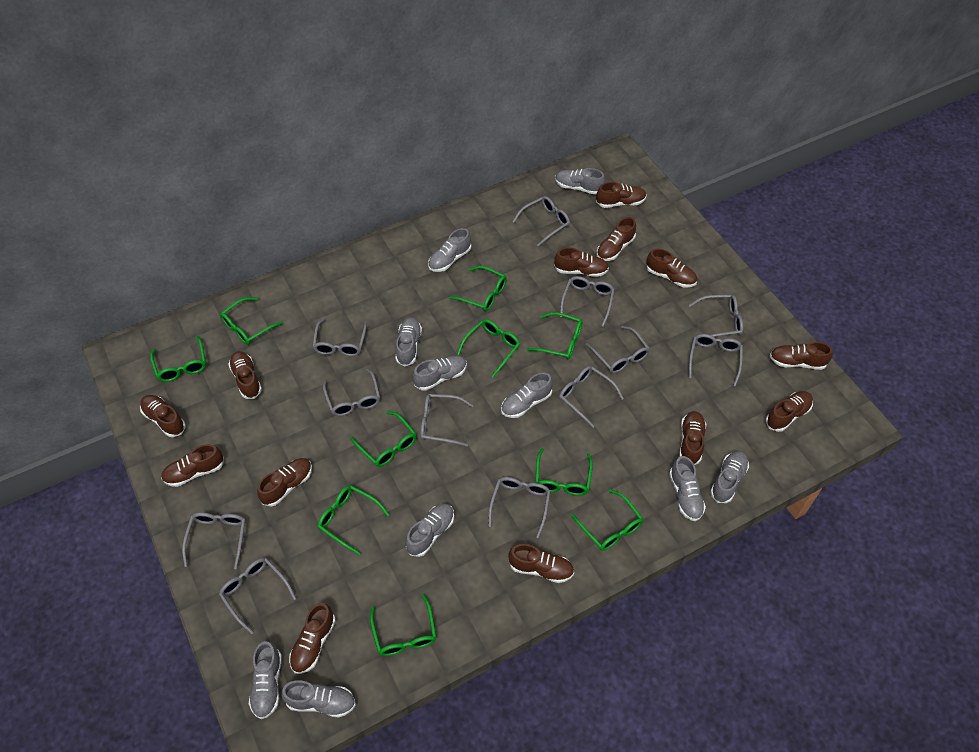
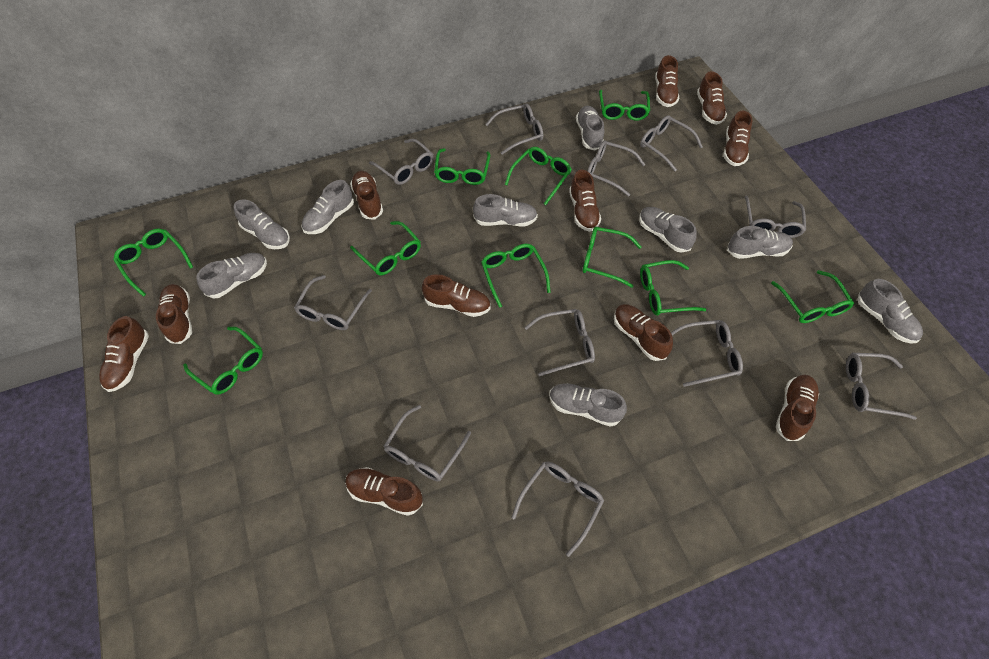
brown shoe: 13 -> 11
grey glasses: 12 -> 11
grey shoe: 10 -> 9

